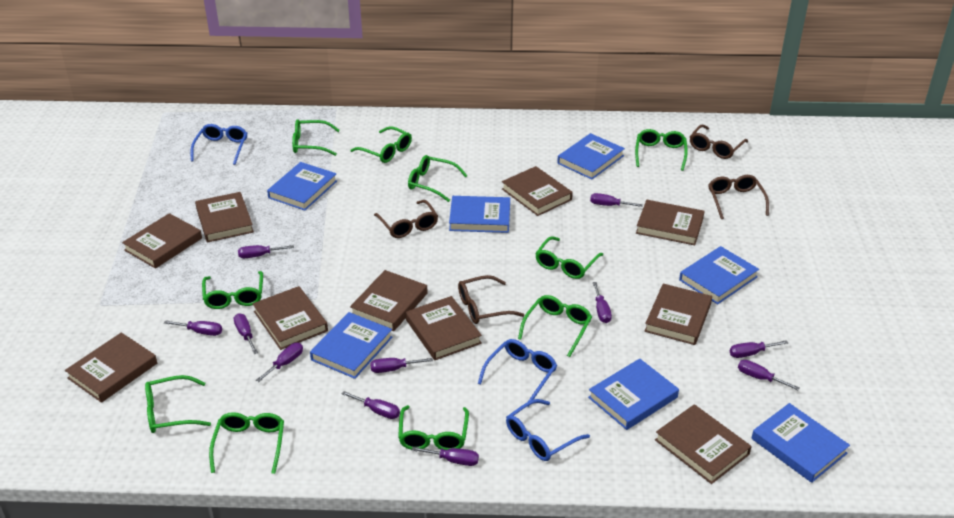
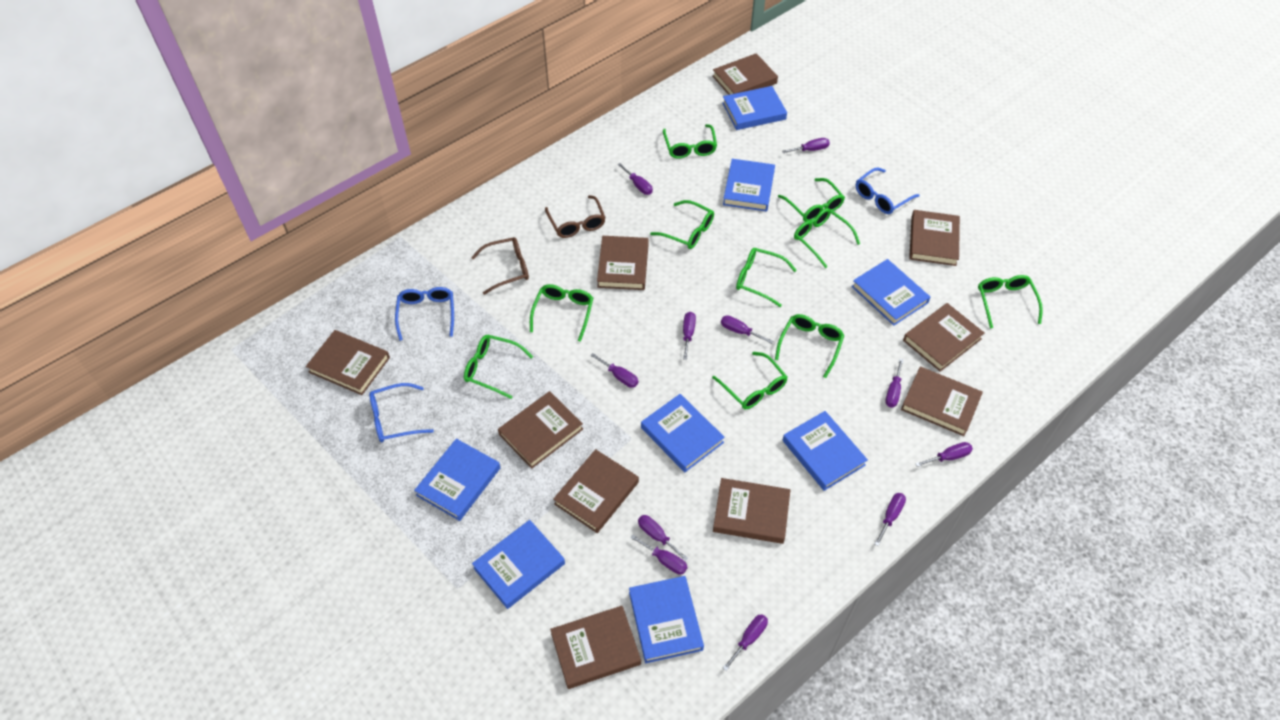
blue book: 7 -> 8
brown glasses: 4 -> 2

